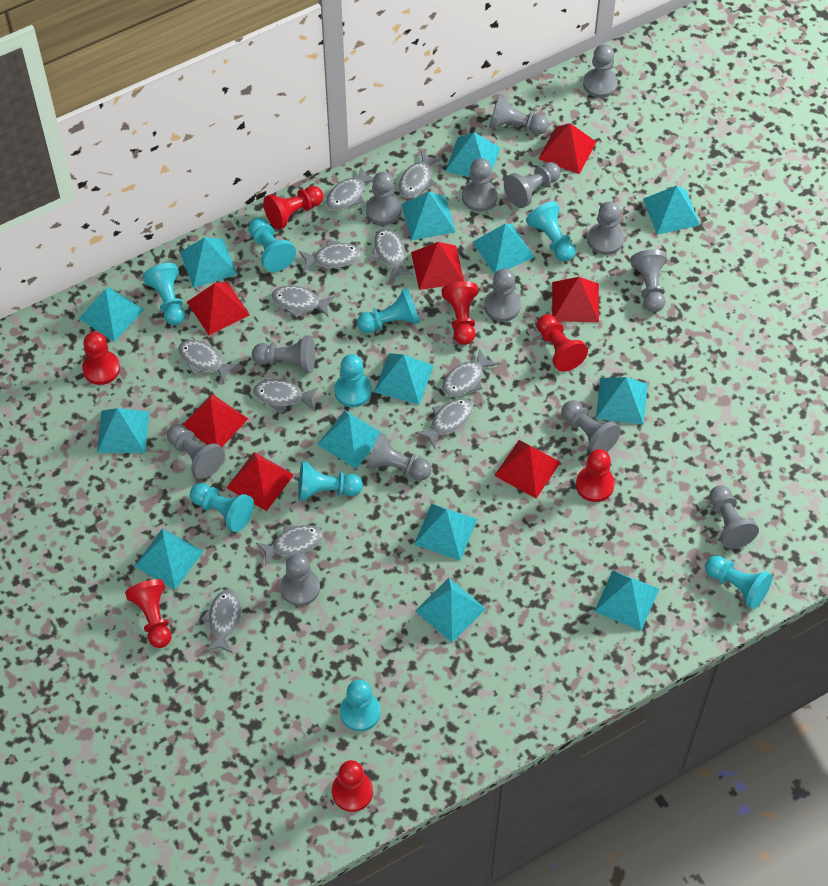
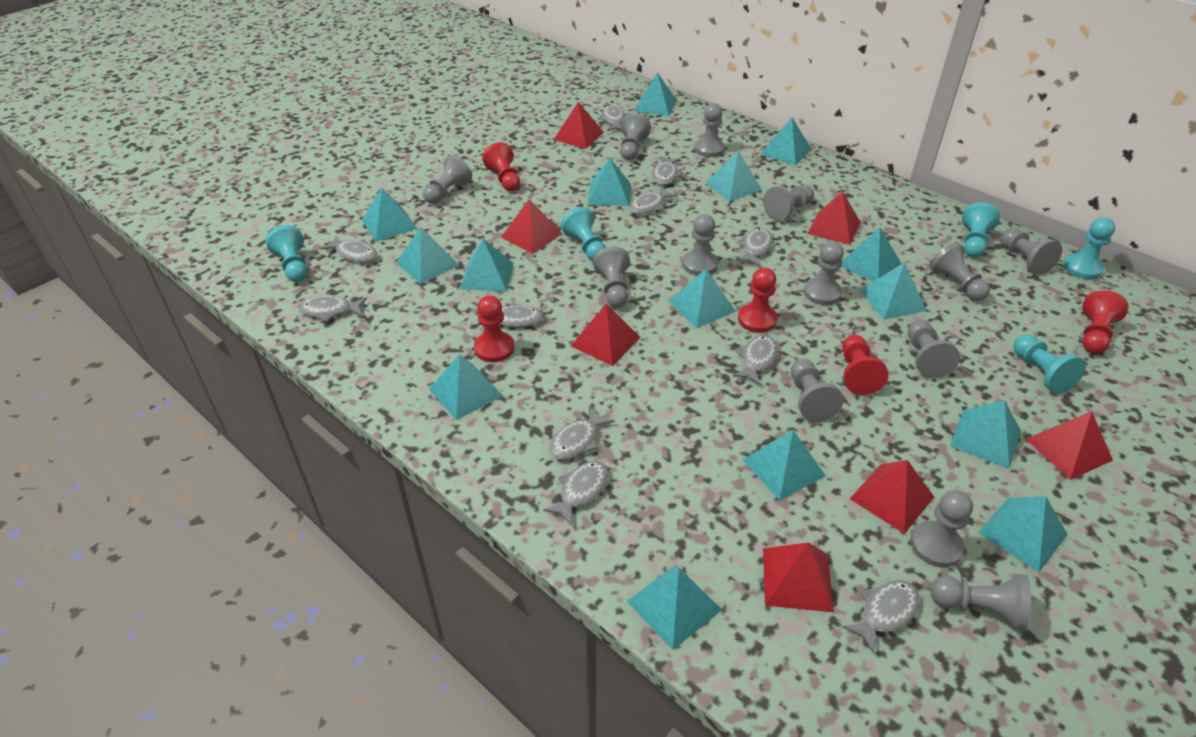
grey pawn: 14 -> 13
red pawn: 7 -> 5
turquoise pawn: 9 -> 5
turquoise pyramid: 14 -> 15

